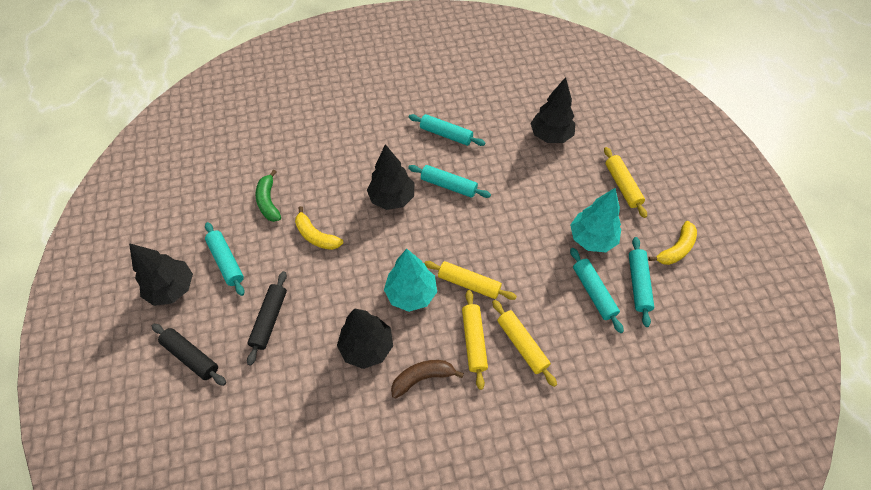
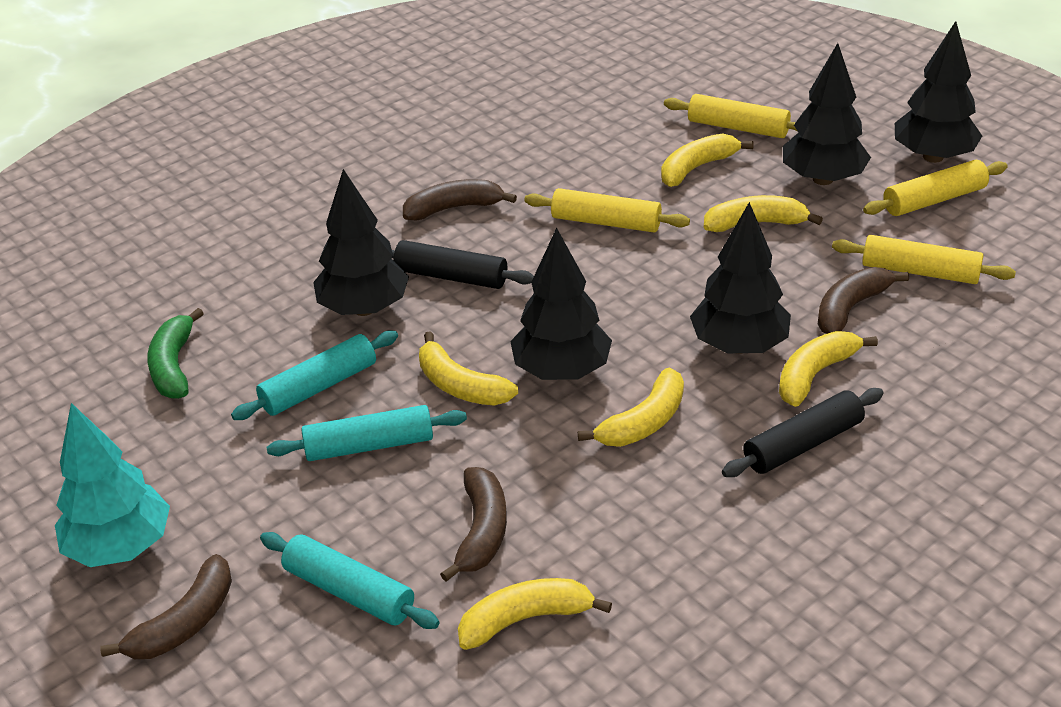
black tree: 4 -> 5
brown banana: 1 -> 4
turquoise rolling pin: 5 -> 3
turquoise tree: 2 -> 1
yellow banana: 2 -> 6

